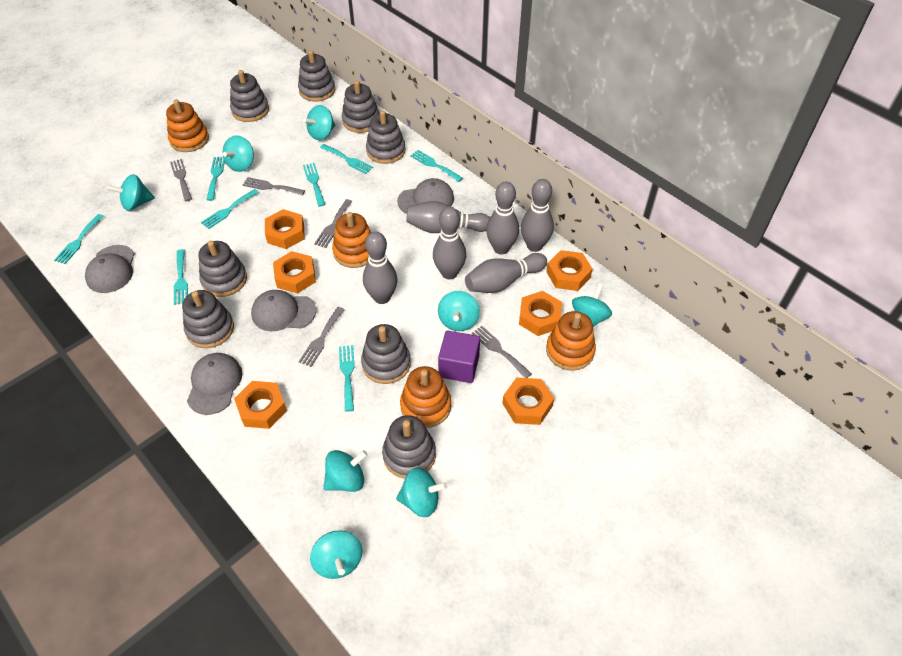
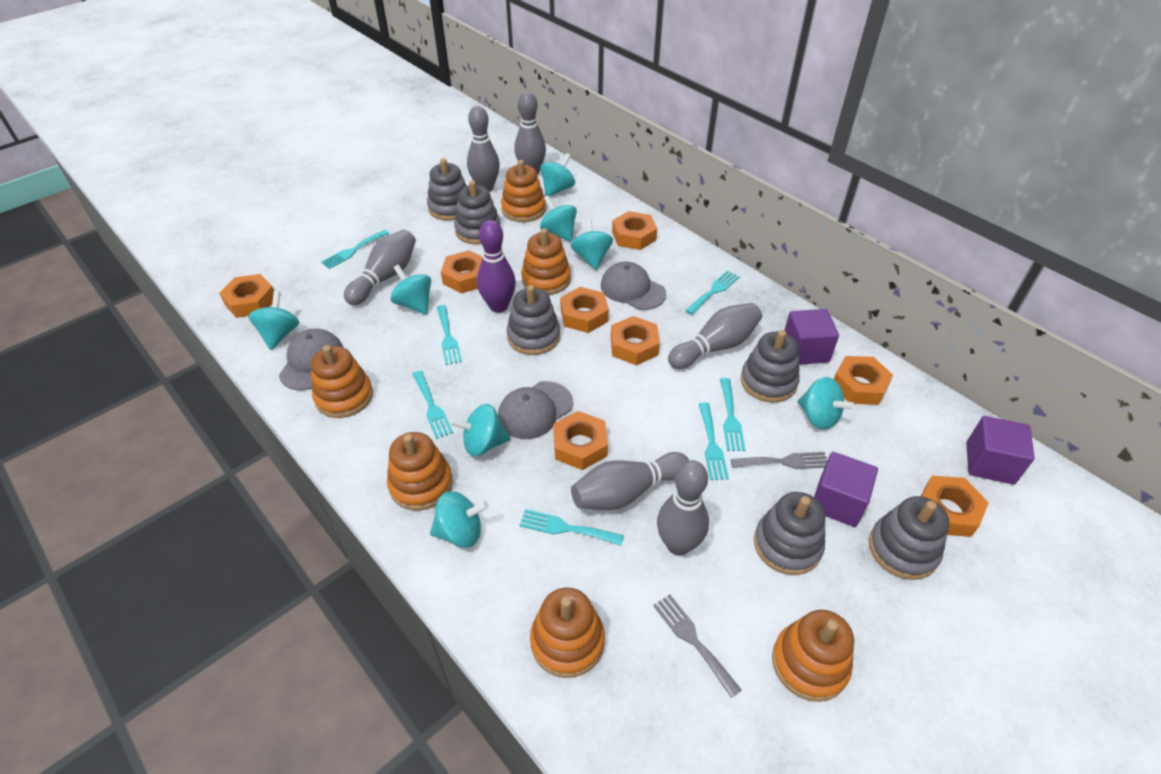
grey cap: 4 -> 3
grey fork: 5 -> 2
grey stacking toy: 8 -> 6
orange nut: 6 -> 8
orange stacking toy: 4 -> 6
purple bowling pin: 0 -> 1
purple cube: 1 -> 3
turquoise fork: 8 -> 7

